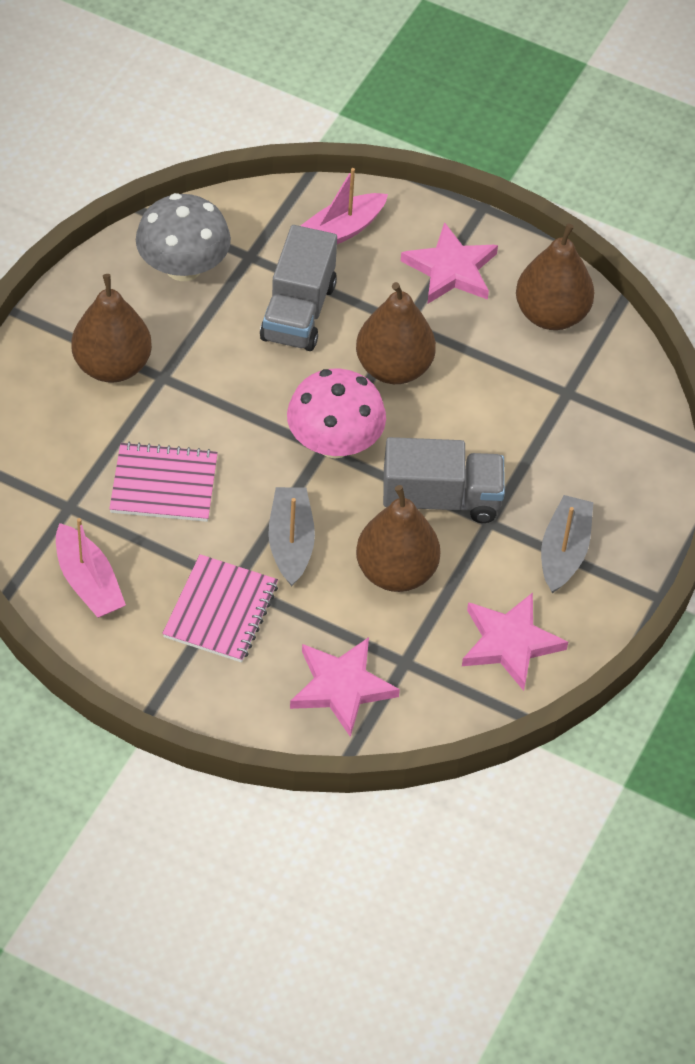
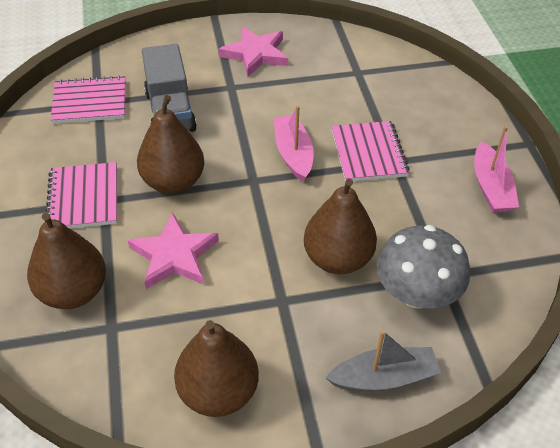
grey boat: 2 -> 1
grey truck: 2 -> 1
pink mushroom: 1 -> 0
pink notebook: 2 -> 3
pink star: 3 -> 2

